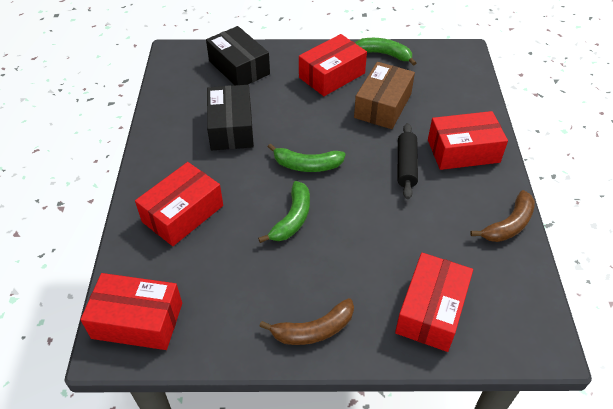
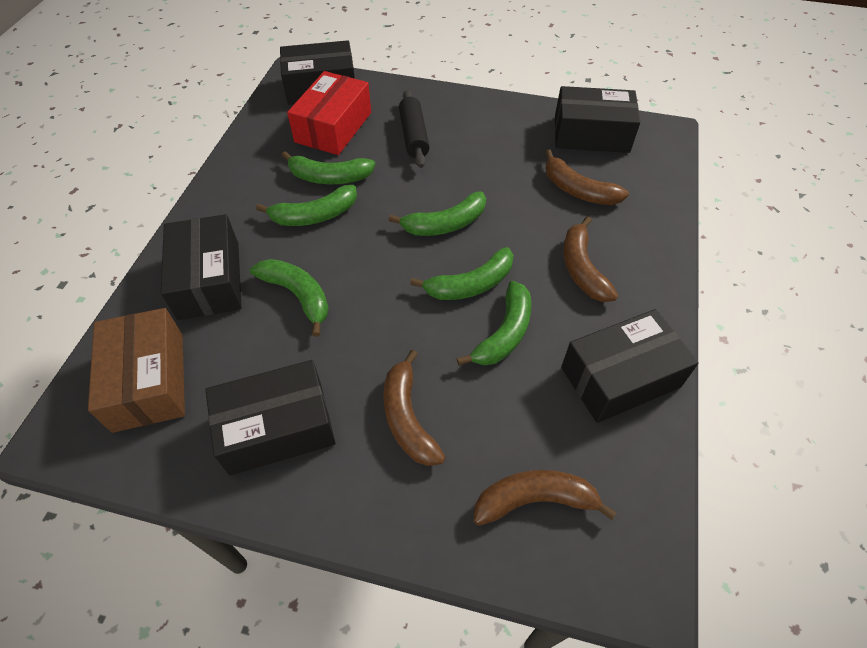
black box: 2 -> 5
brown banana: 2 -> 4
green banana: 3 -> 6
red box: 5 -> 1

